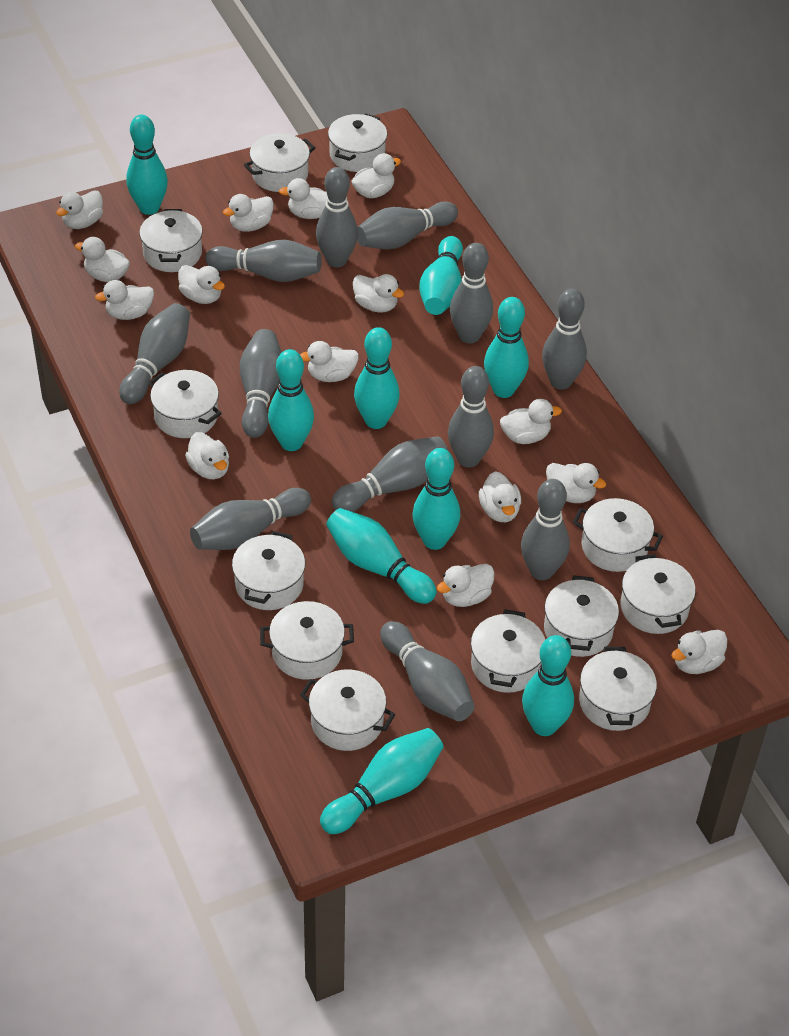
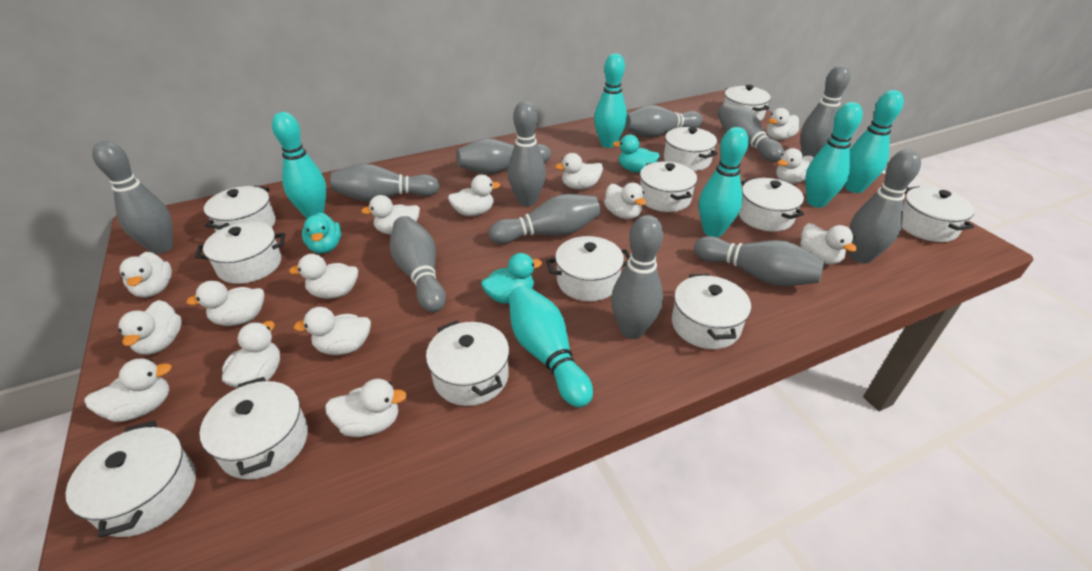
turquoise bowling pin: 9 -> 6
turquoise duck: 0 -> 3

